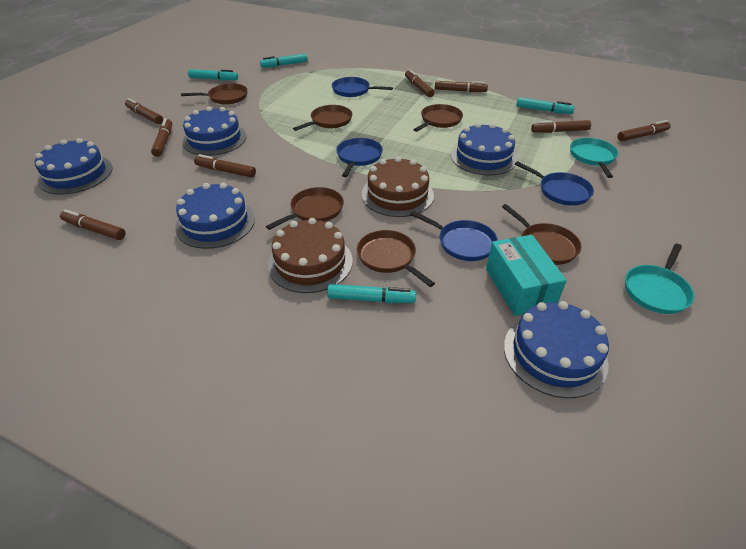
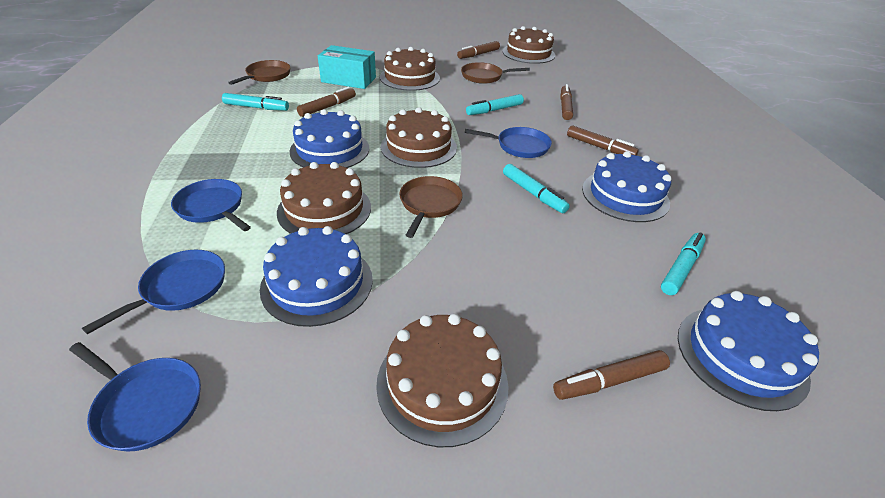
blue cake: 5 -> 4
brown cake: 2 -> 5
brown marker: 8 -> 5
brown pan: 6 -> 3
turquoise pan: 2 -> 0

